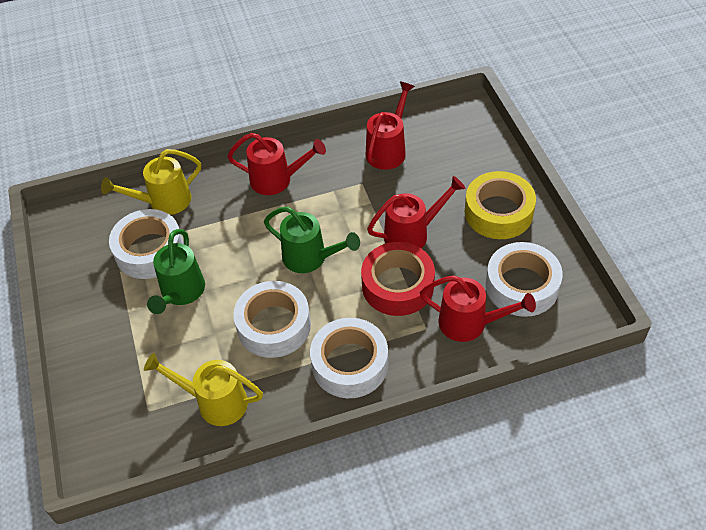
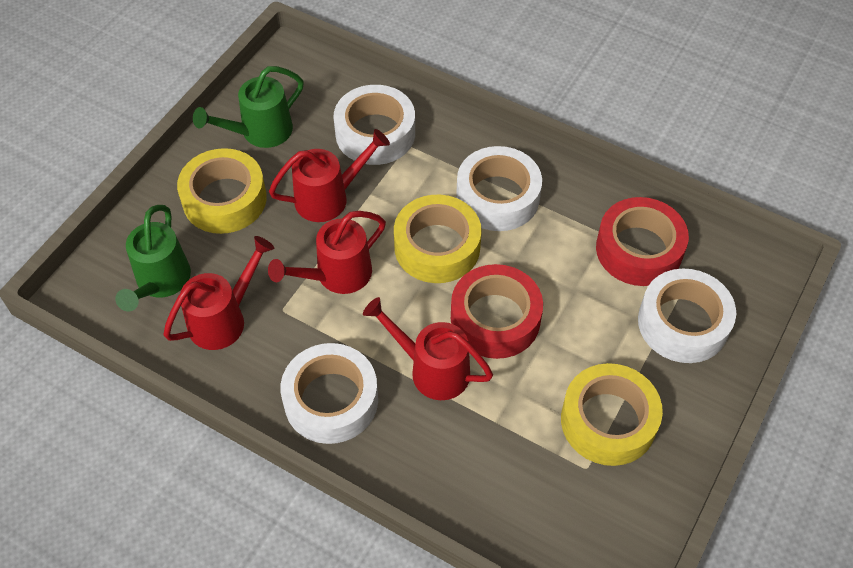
red tape: 1 -> 2
yellow tape: 1 -> 3
yellow watering can: 2 -> 0

